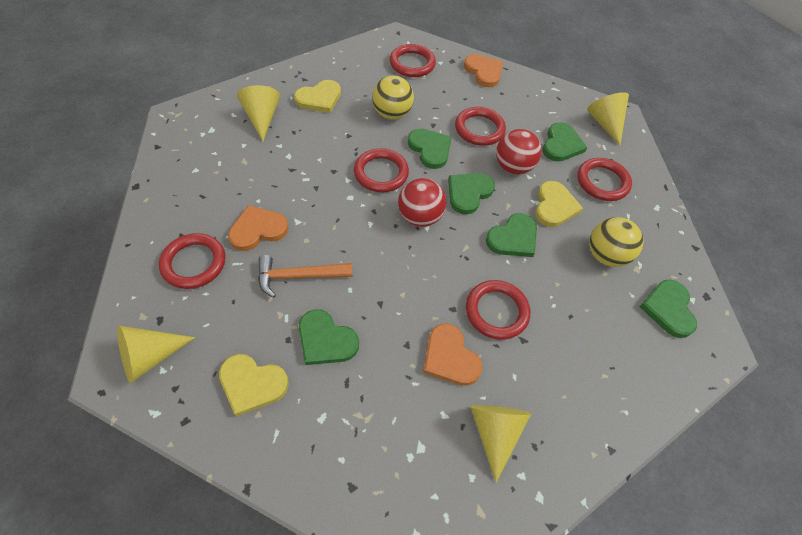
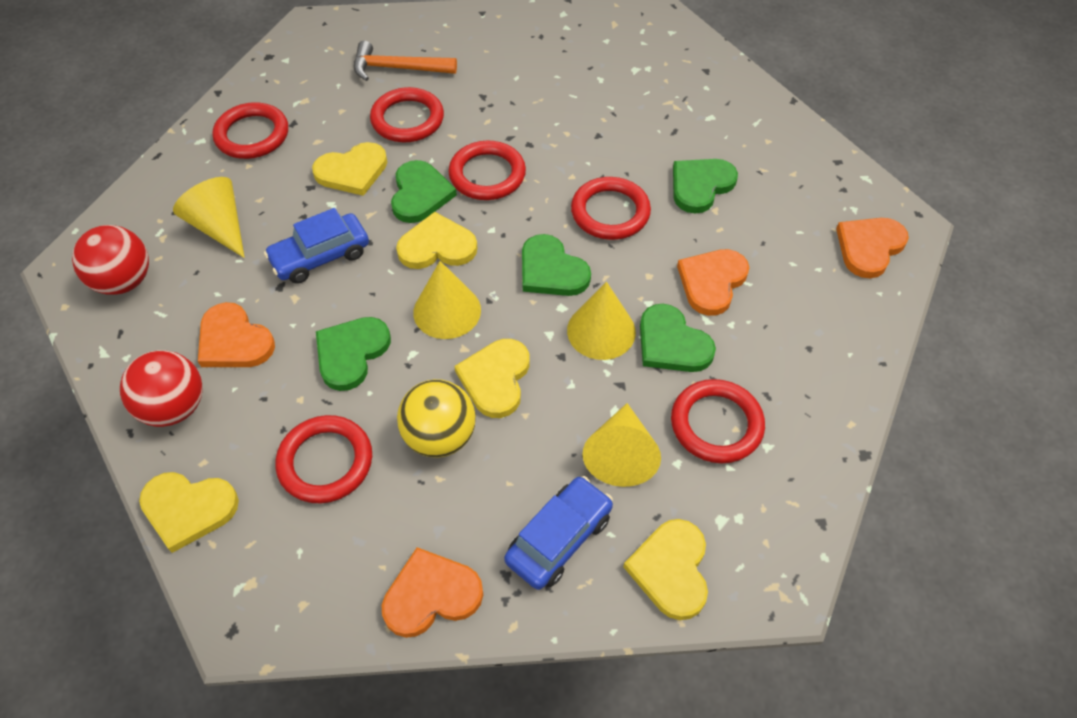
blue car: 0 -> 2
green heart: 6 -> 5
orange heart: 3 -> 4
yellow ball: 2 -> 1
yellow heart: 3 -> 5

